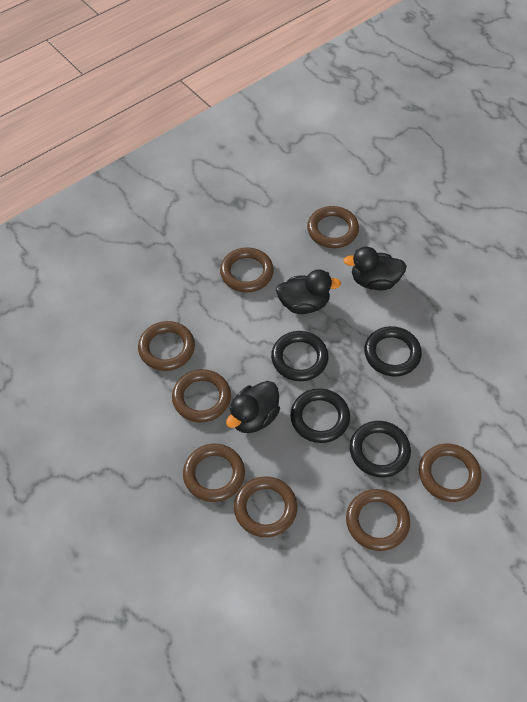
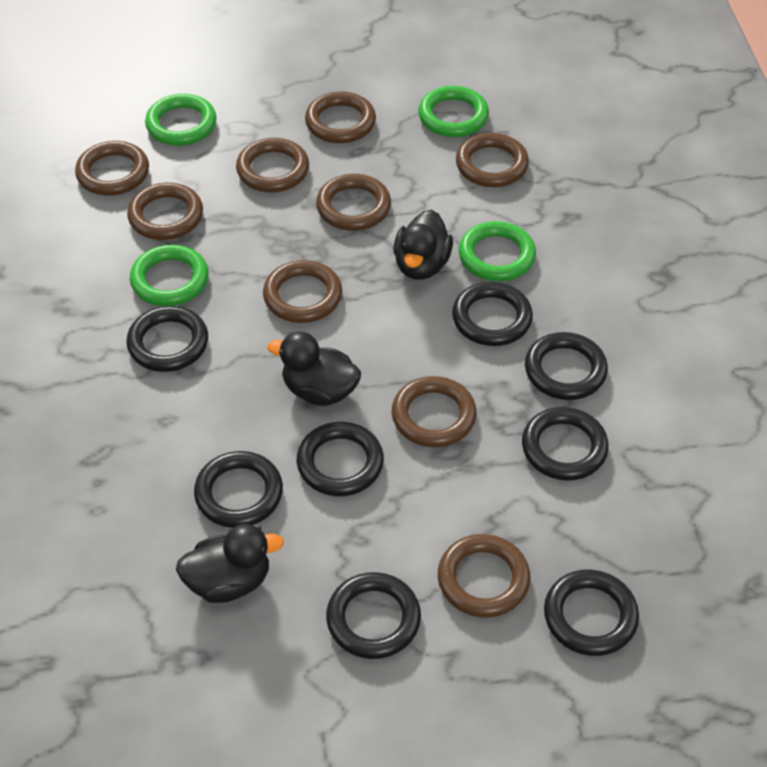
black ring: 4 -> 8
brown ring: 8 -> 9
green ring: 0 -> 4

